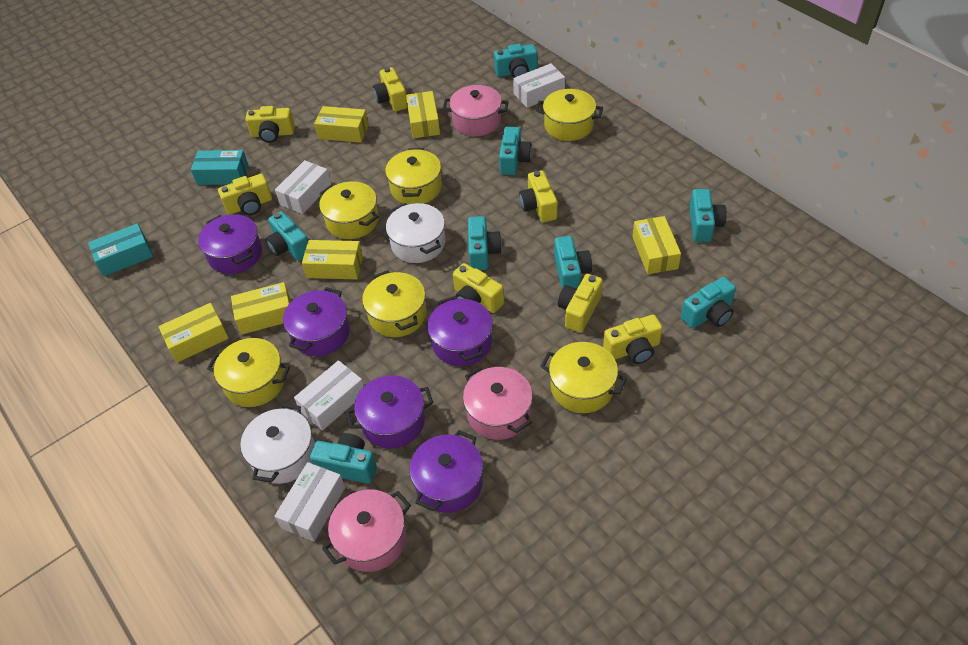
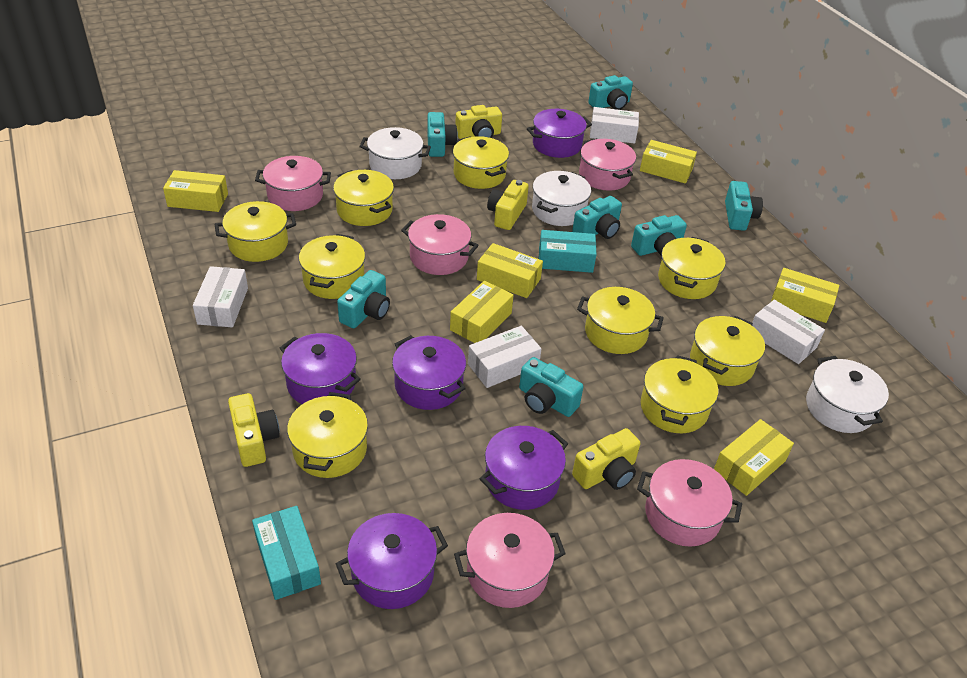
pink pot: 3 -> 5
turquoise camera: 8 -> 7
white pot: 2 -> 3
yellow camera: 7 -> 4
yellow pot: 6 -> 9

